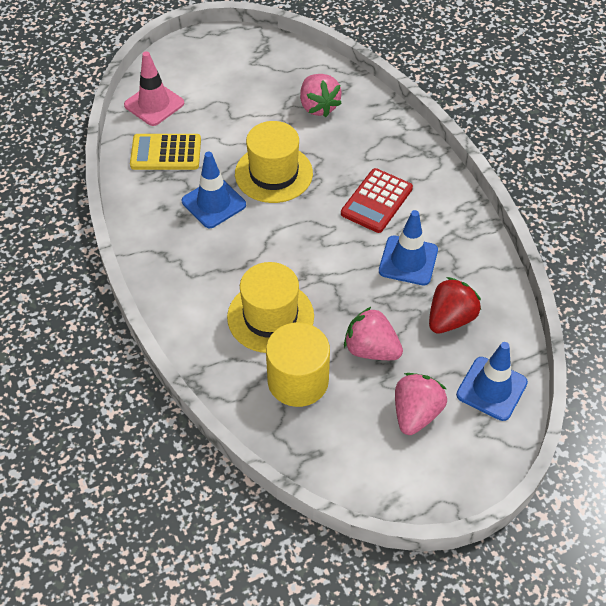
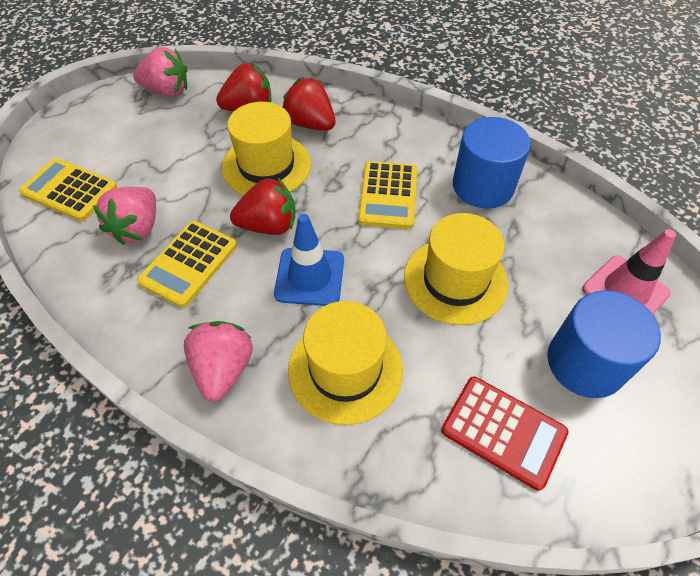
blue cylinder: 0 -> 2
blue traffic cone: 3 -> 1
red strawberry: 1 -> 3
yellow calculator: 1 -> 3
yellow cylinder: 1 -> 0
yellow hat: 2 -> 3

